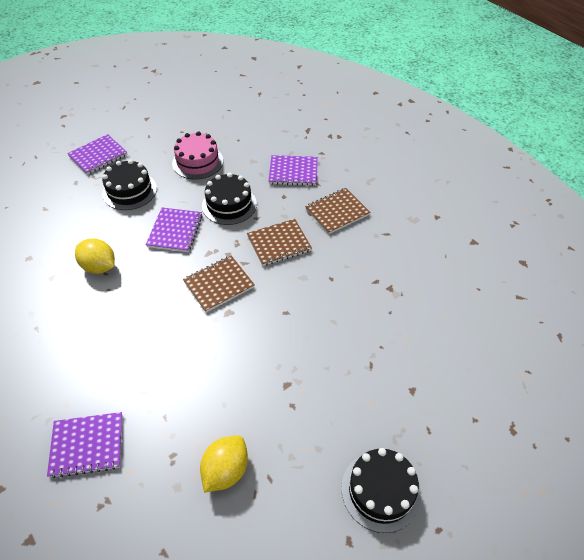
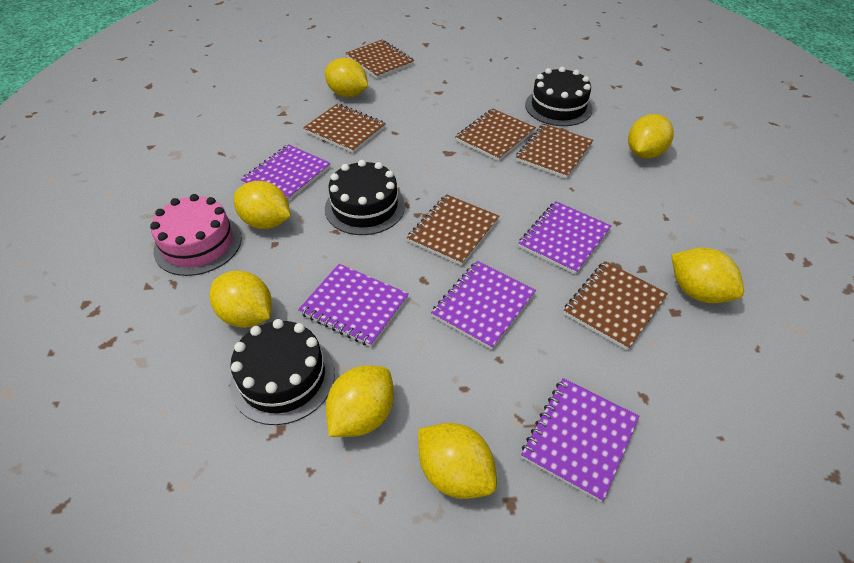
brown notebook: 3 -> 6
purple notebook: 4 -> 5
yellow lemon: 2 -> 7

